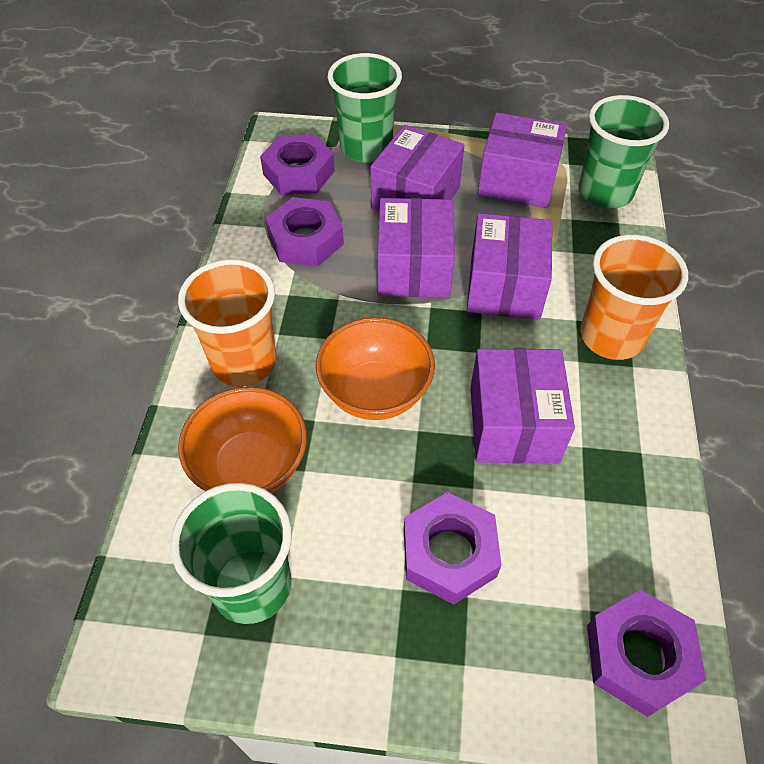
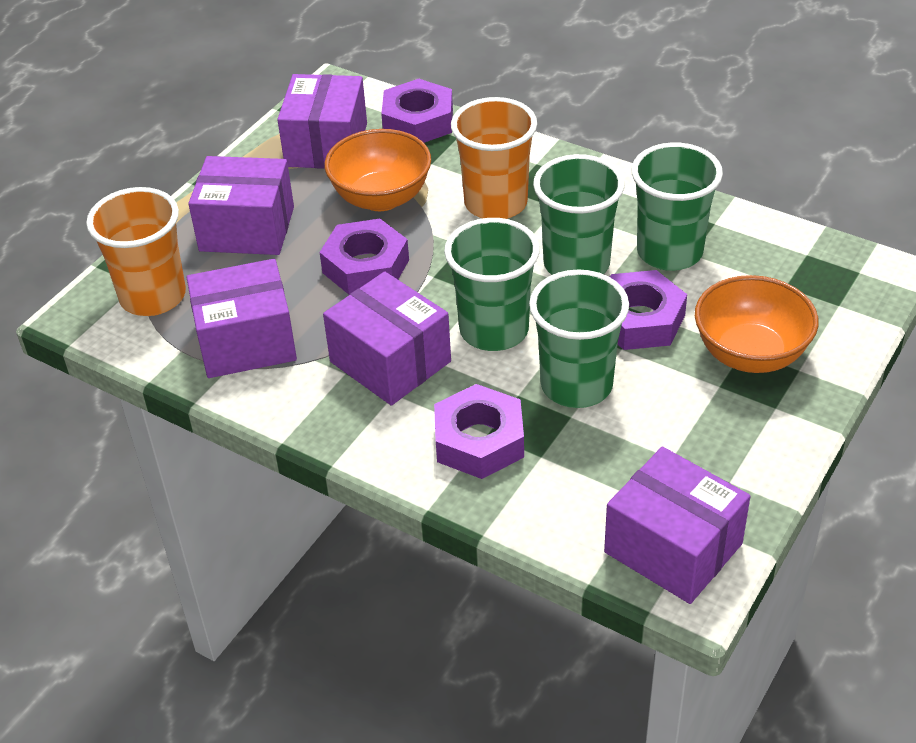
green cup: 3 -> 4

